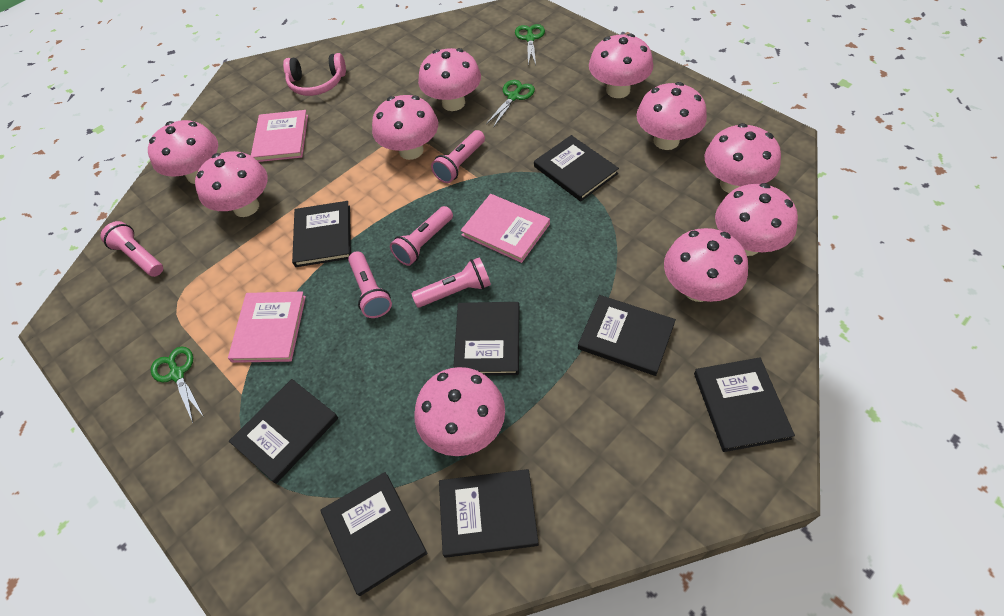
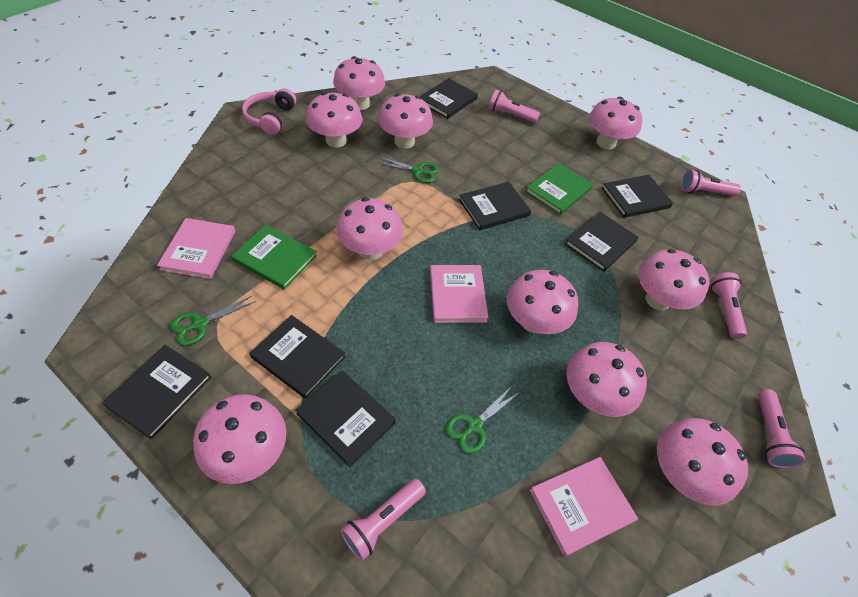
black book: 8 -> 7
green book: 0 -> 2

